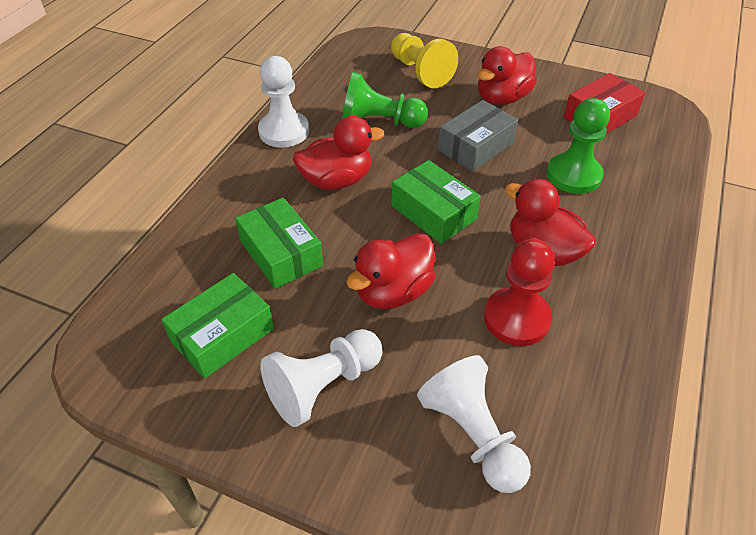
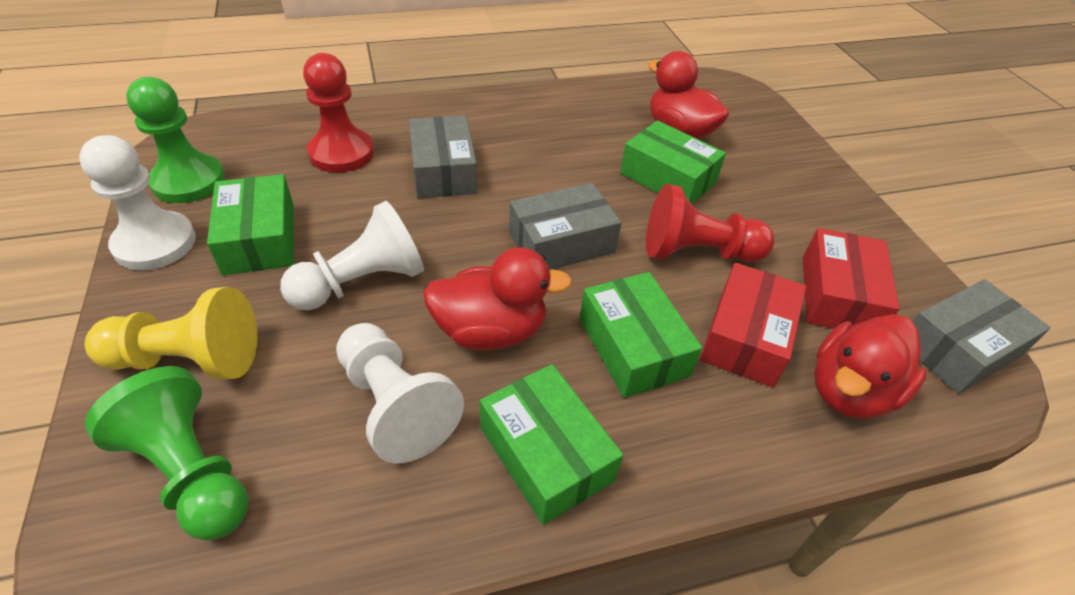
green box: 3 -> 4
grey box: 1 -> 3
red box: 1 -> 2
red duck: 4 -> 3
red pawn: 1 -> 2

